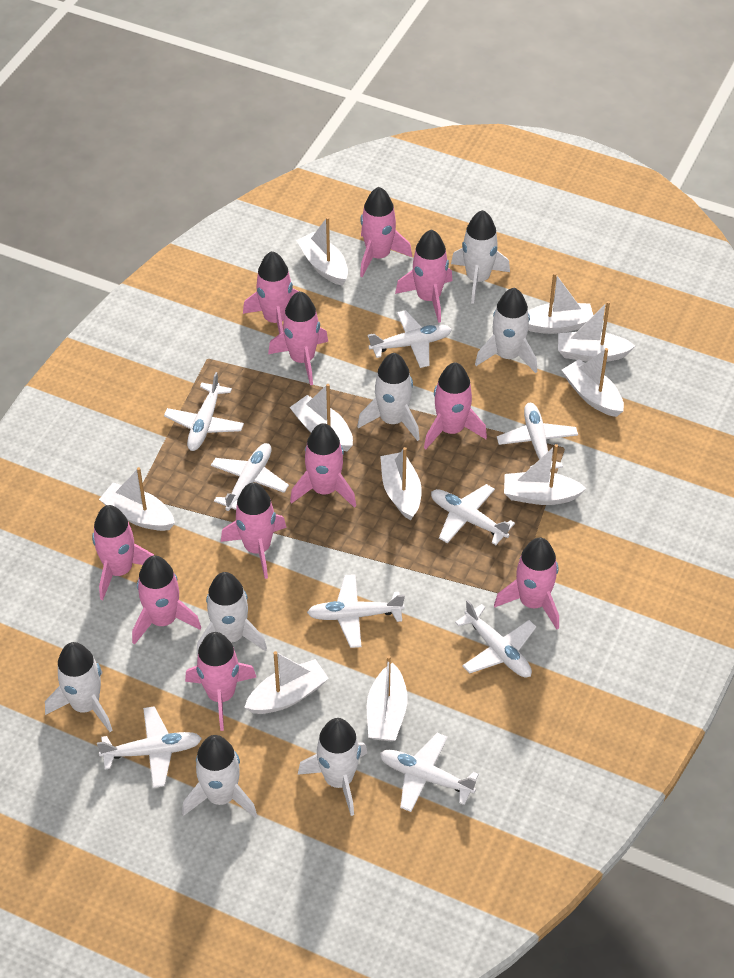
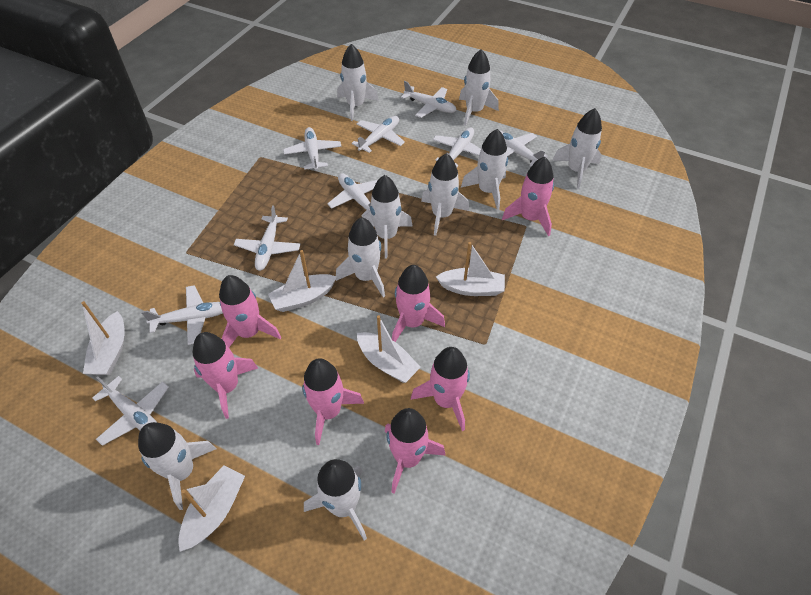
pink rocket: 11 -> 7
white boat: 10 -> 5
white rocket: 7 -> 9

